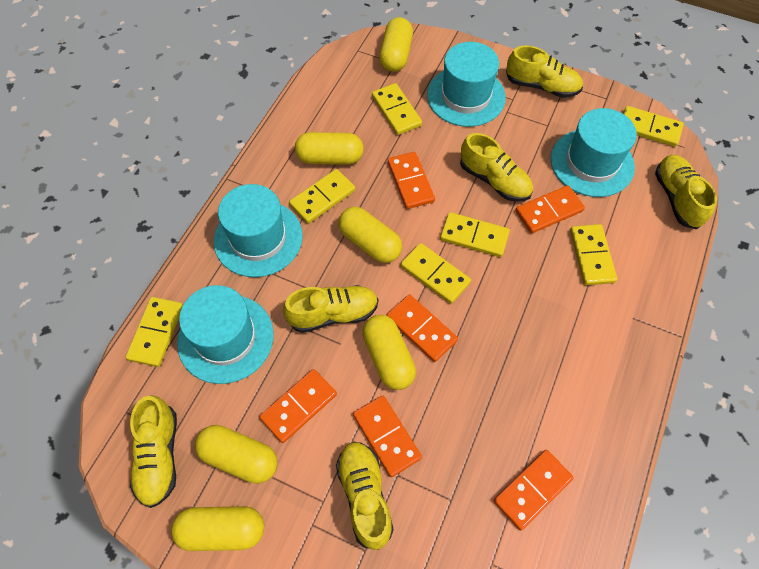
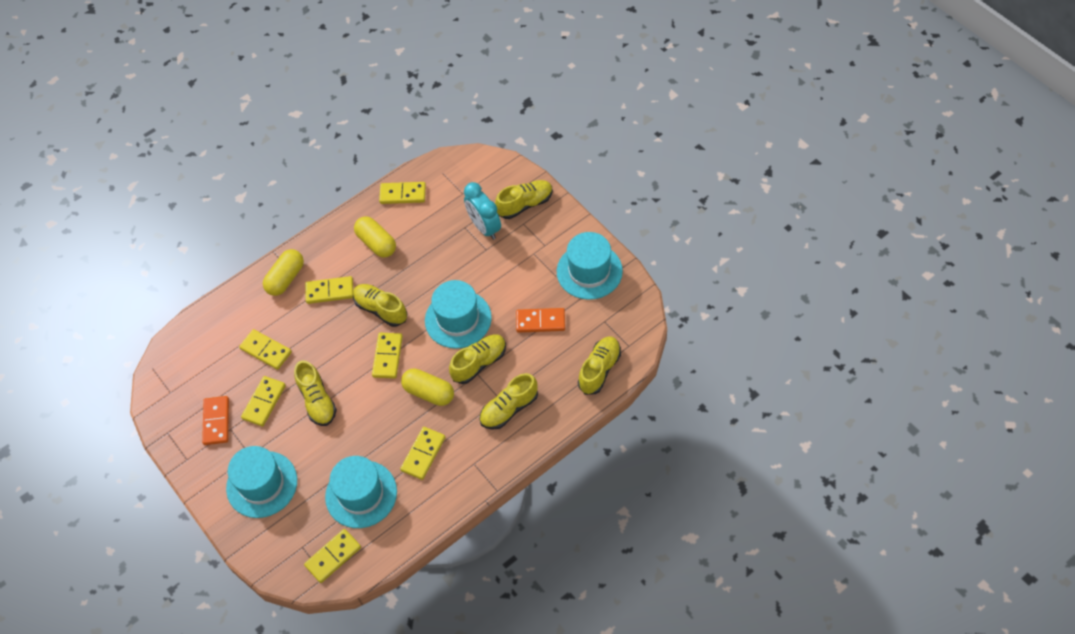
orange domino: 6 -> 2
turquoise clock: 0 -> 1
yellow capsule: 6 -> 3

